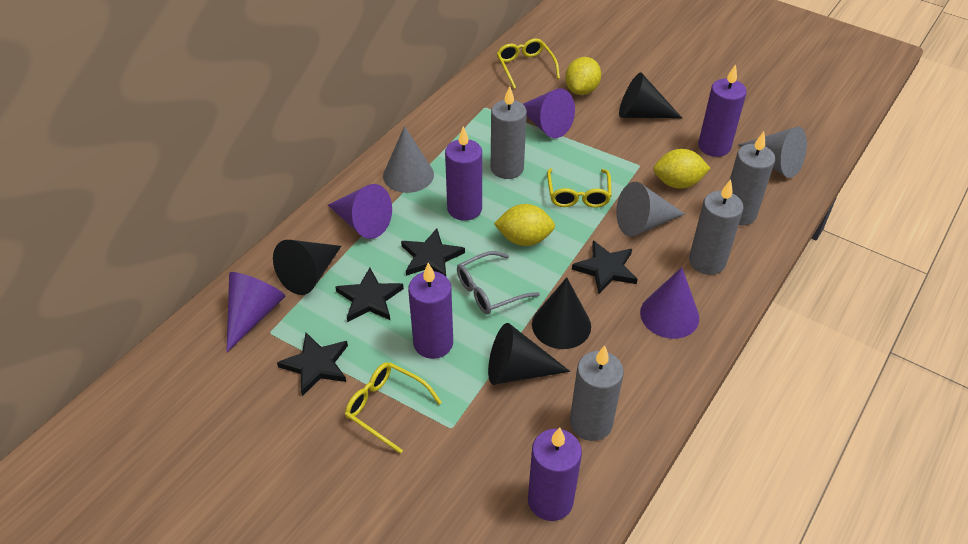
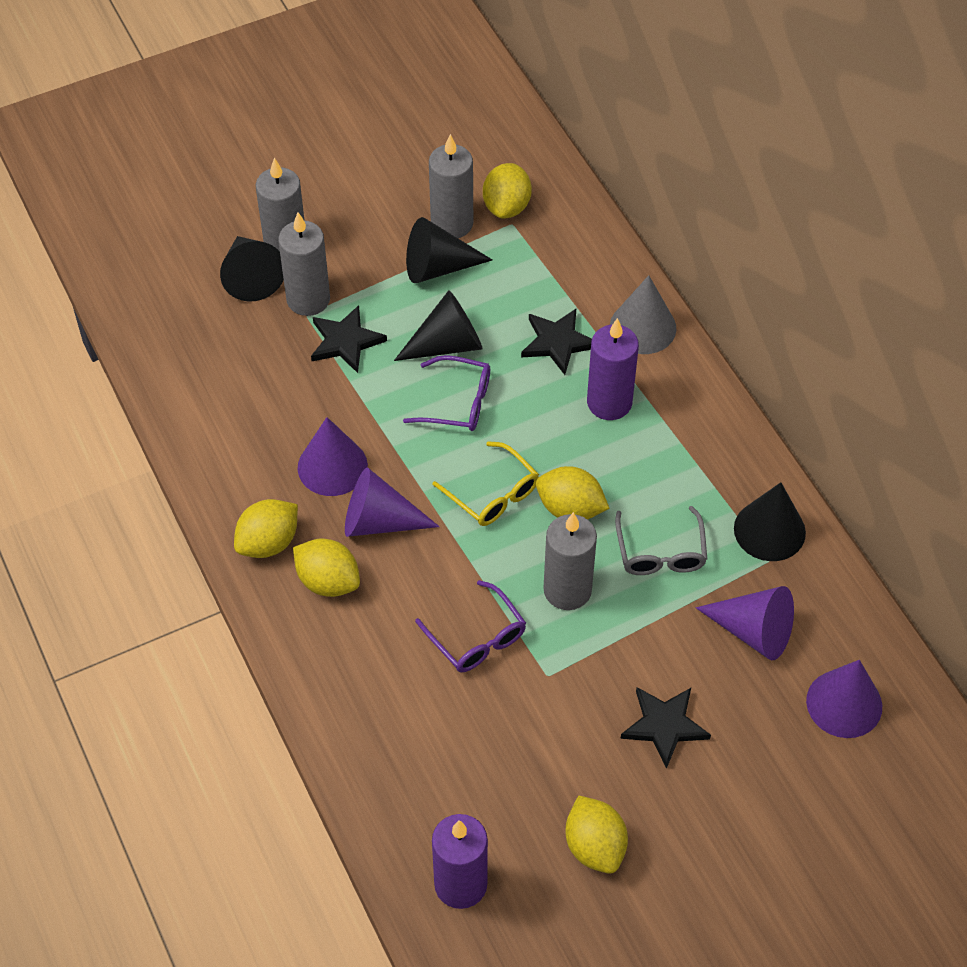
black star: 4 -> 3
grey cone: 3 -> 1
purple candle: 4 -> 2
purple glasses: 0 -> 2
yellow glasses: 3 -> 1
yellow lemon: 3 -> 5

